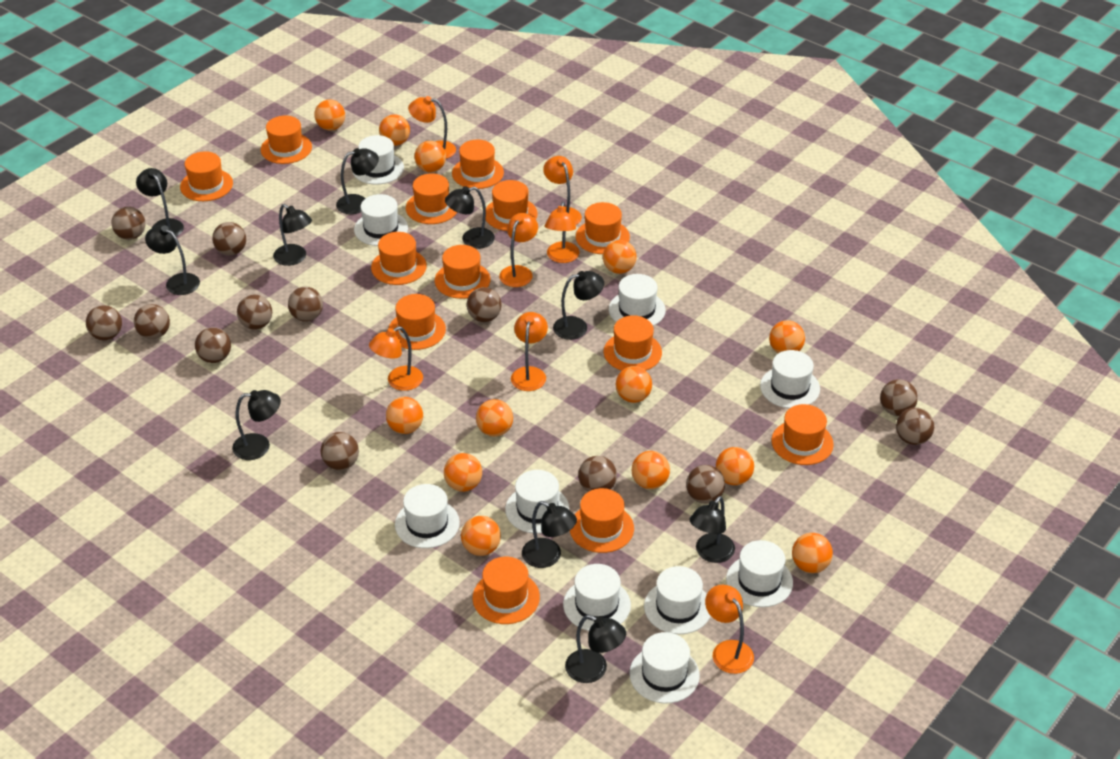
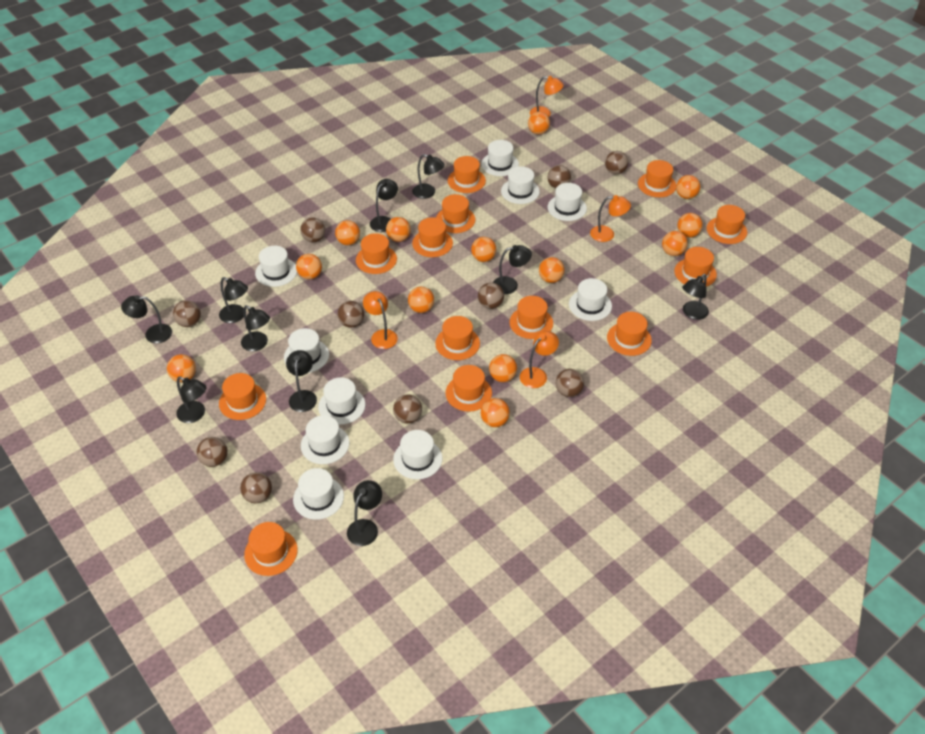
brown ball: 13 -> 10
orange lamp: 7 -> 4

